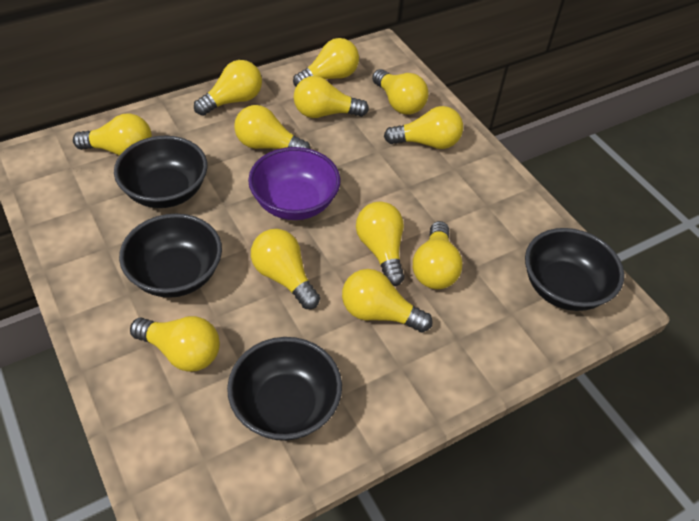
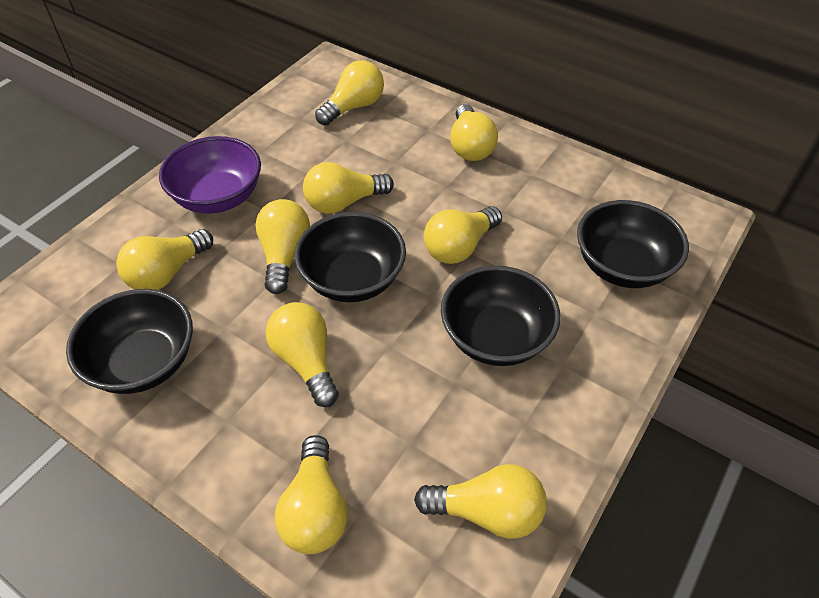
yellow light bulb: 12 -> 9

